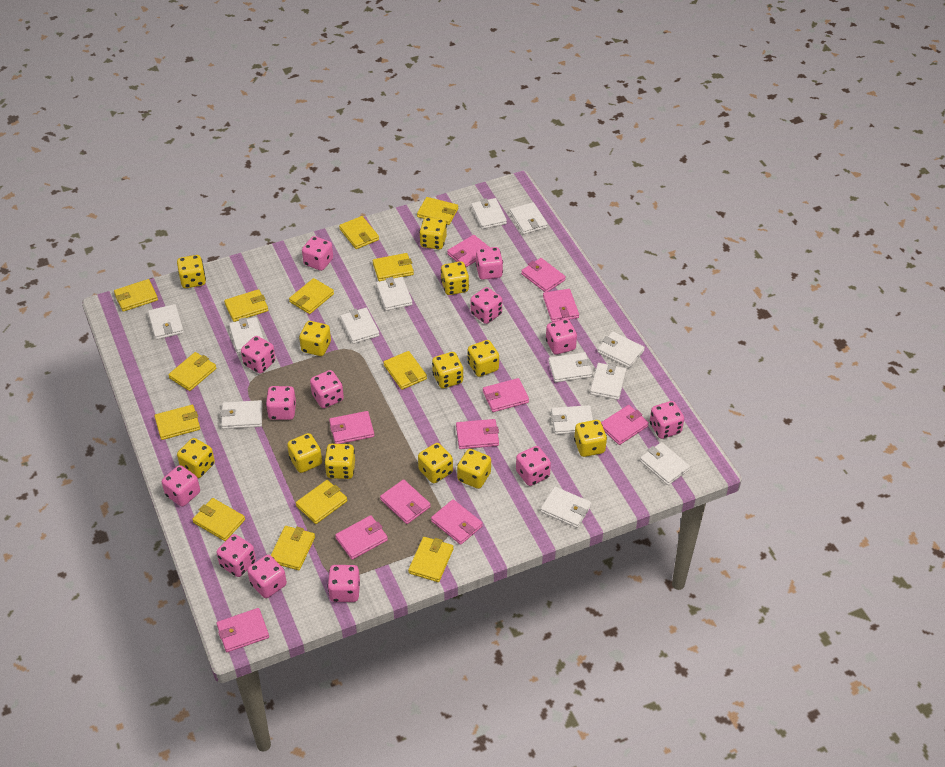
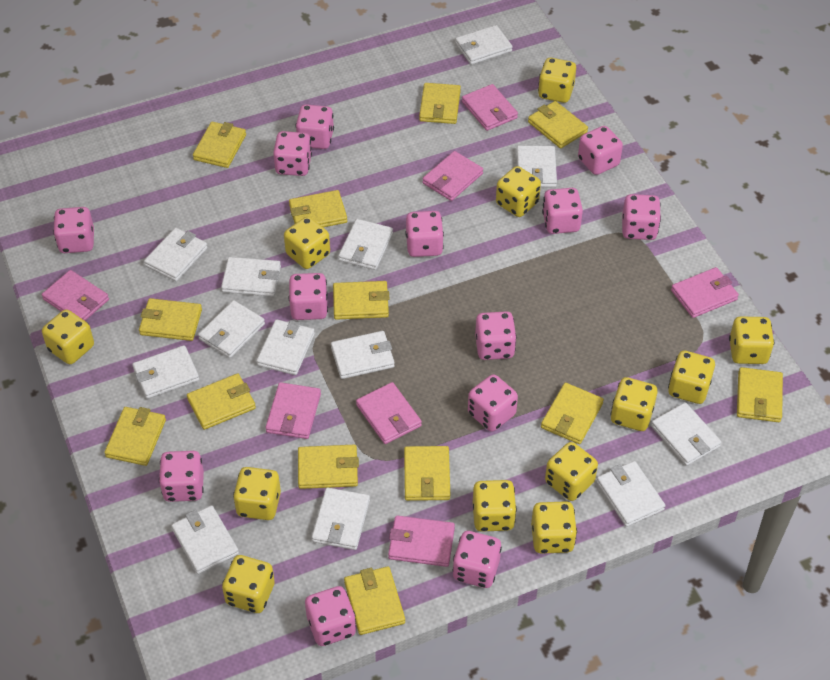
pink wallet: 11 -> 7

